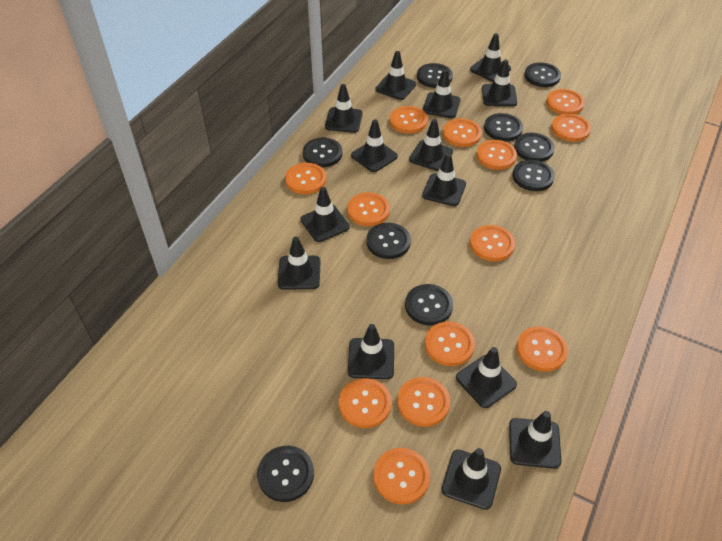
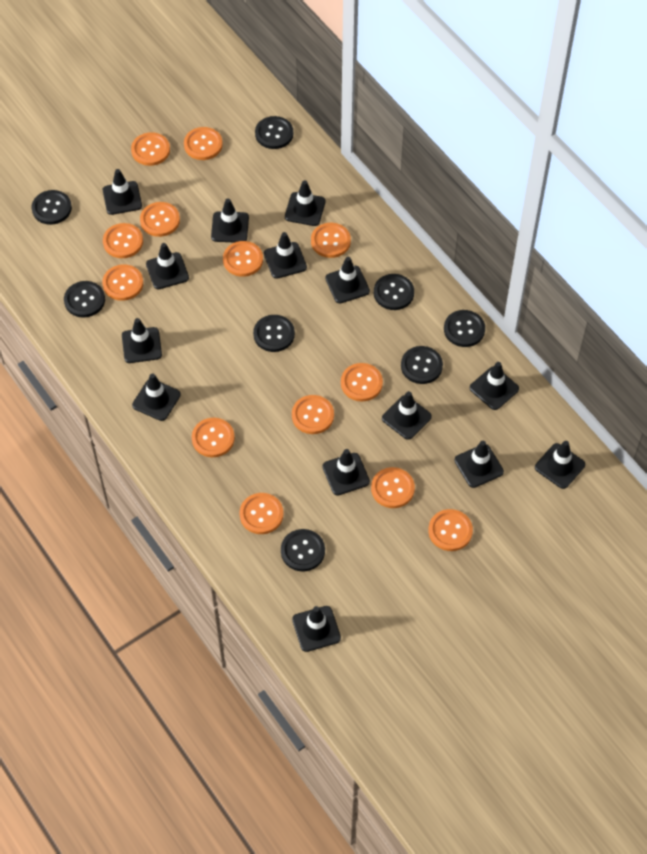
black button: 9 -> 8

